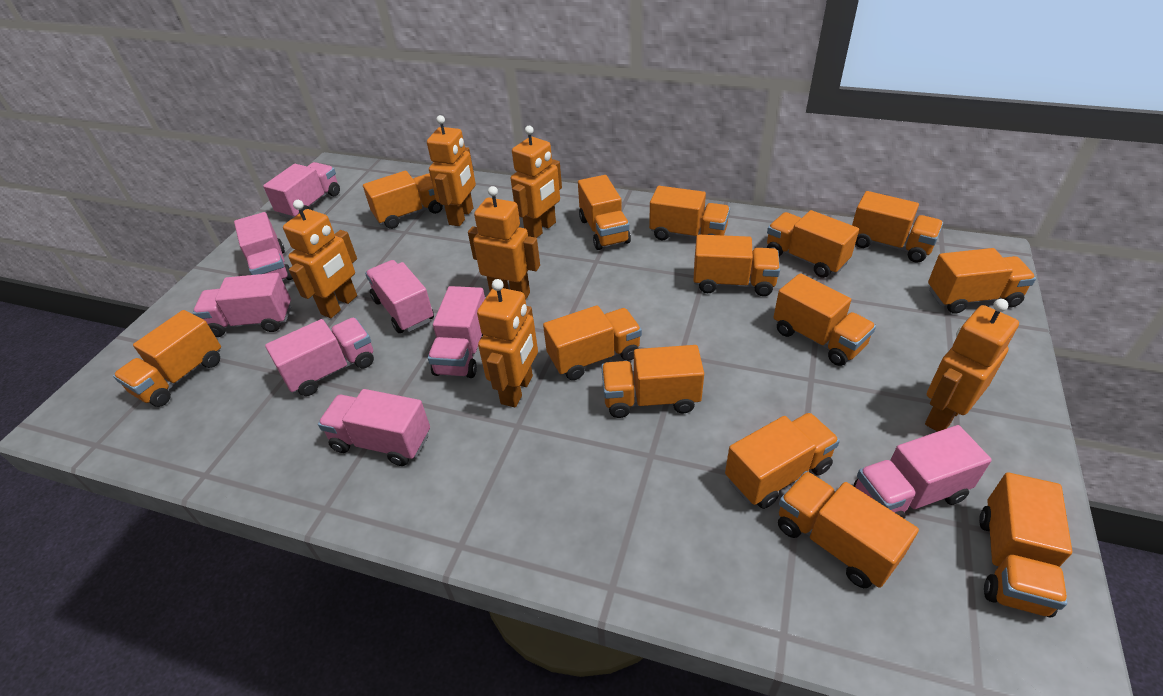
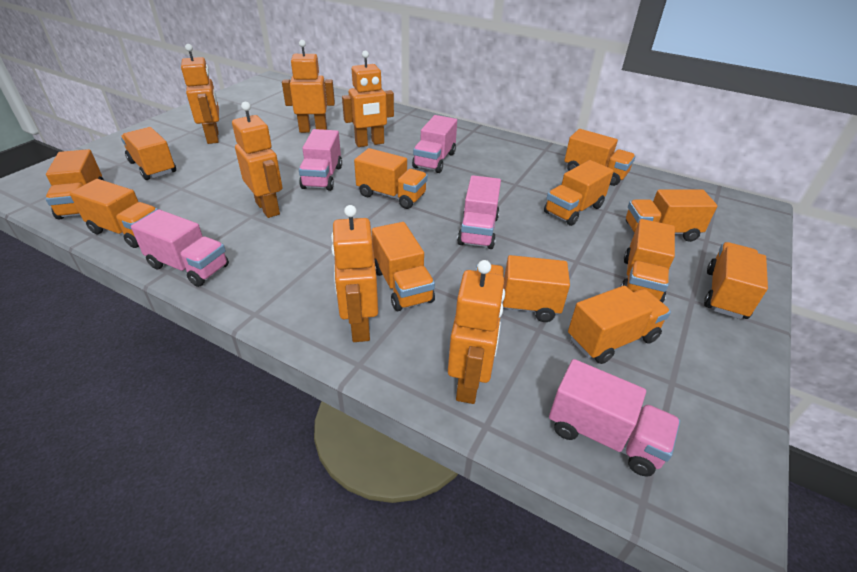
orange truck: 14 -> 12
pink truck: 8 -> 5

